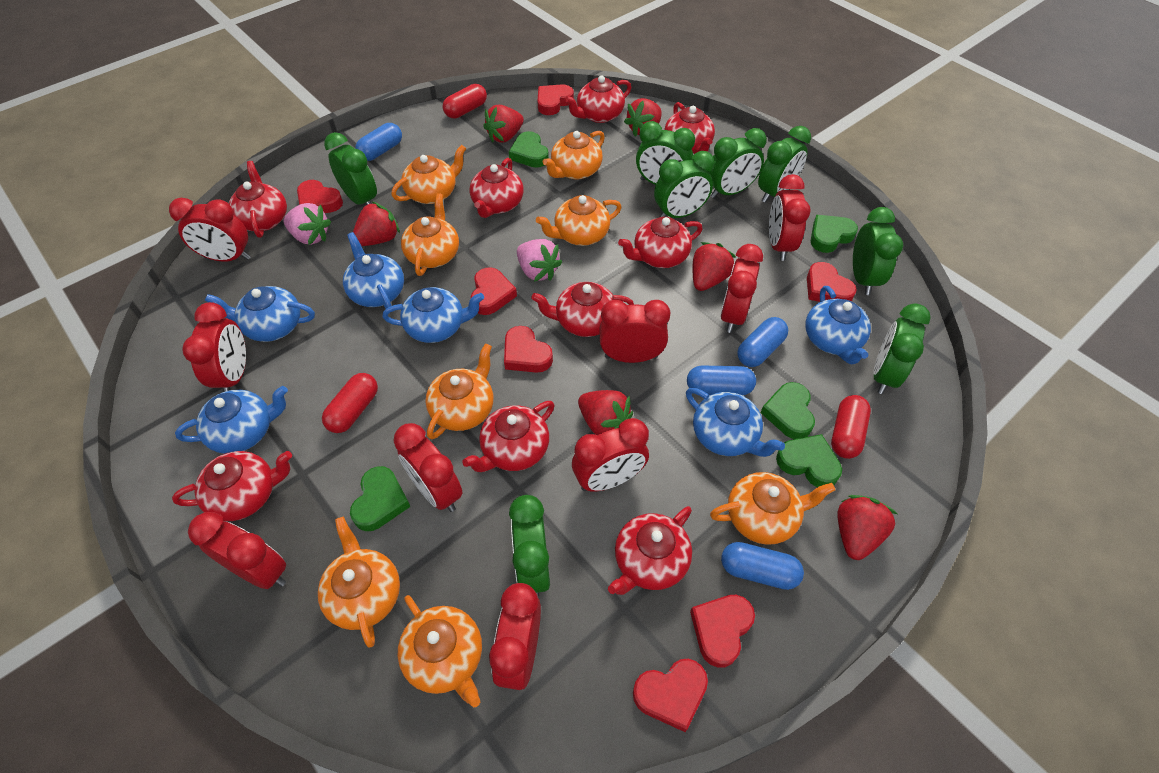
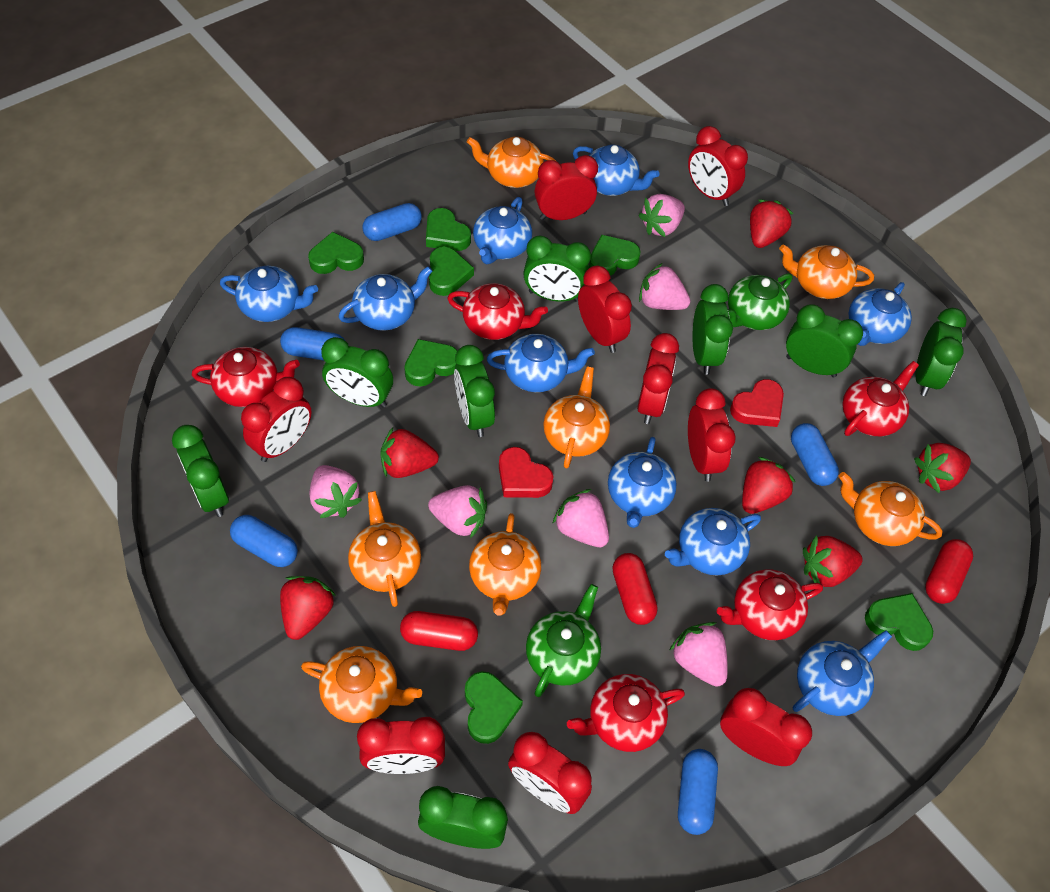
blue capsule: 4 -> 5
blue teapot: 6 -> 9
green heart: 5 -> 7
green teapot: 0 -> 2
orange teapot: 8 -> 7
pink strawberry: 2 -> 6
red heart: 7 -> 2
red teapot: 9 -> 5

